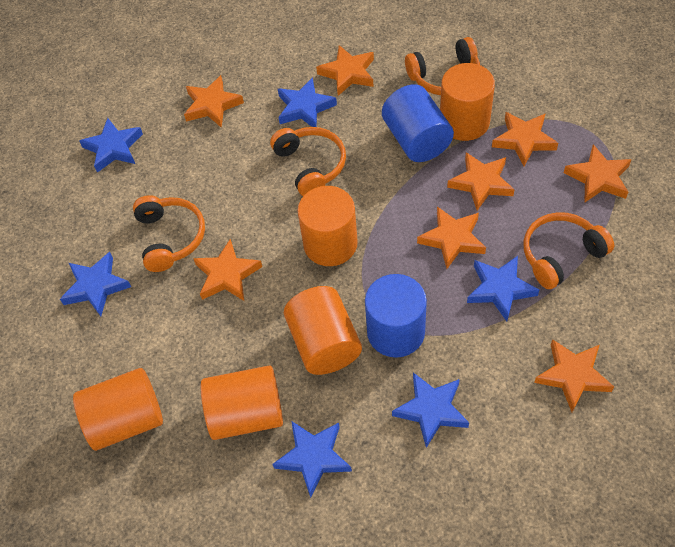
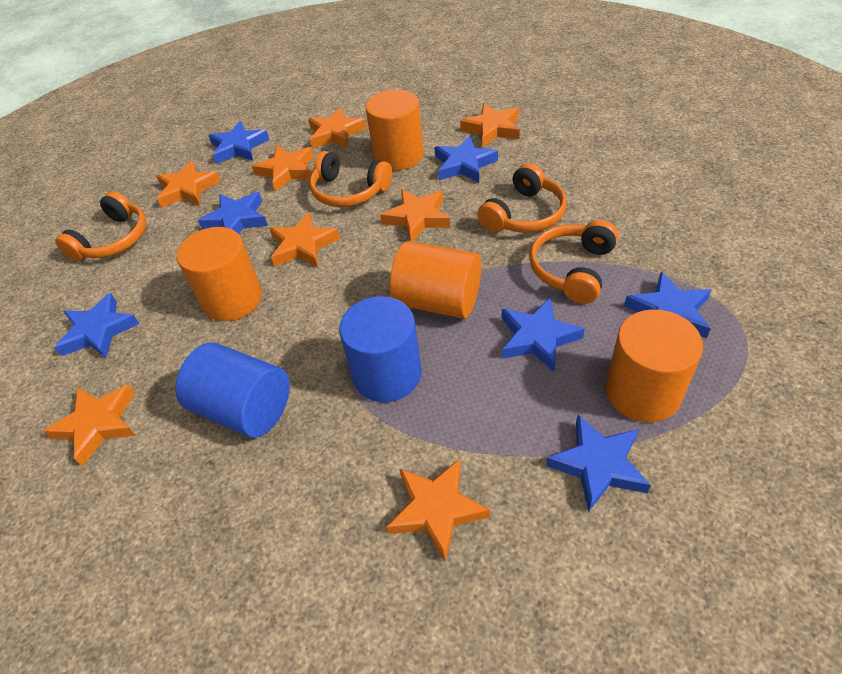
blue star: 6 -> 7
orange cylinder: 5 -> 4

